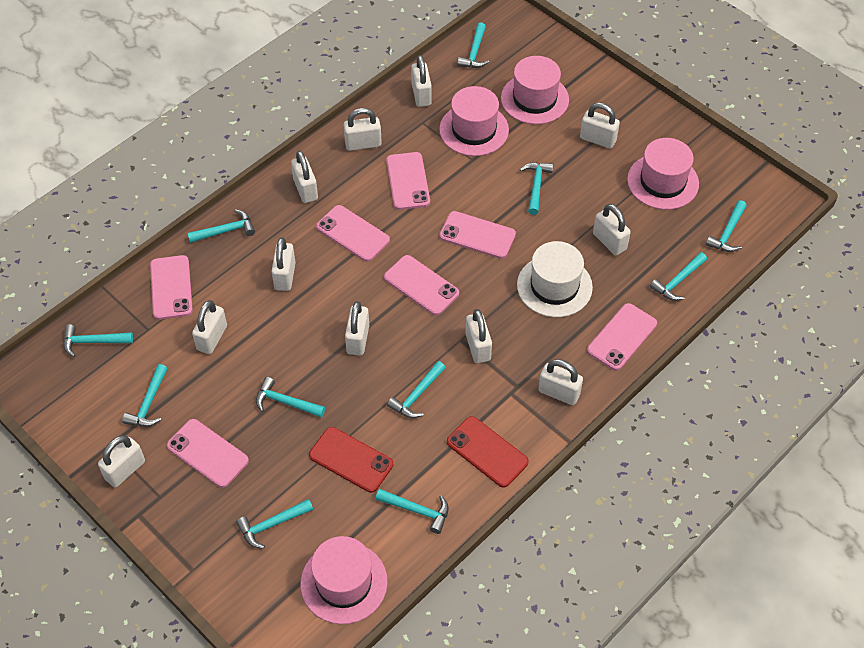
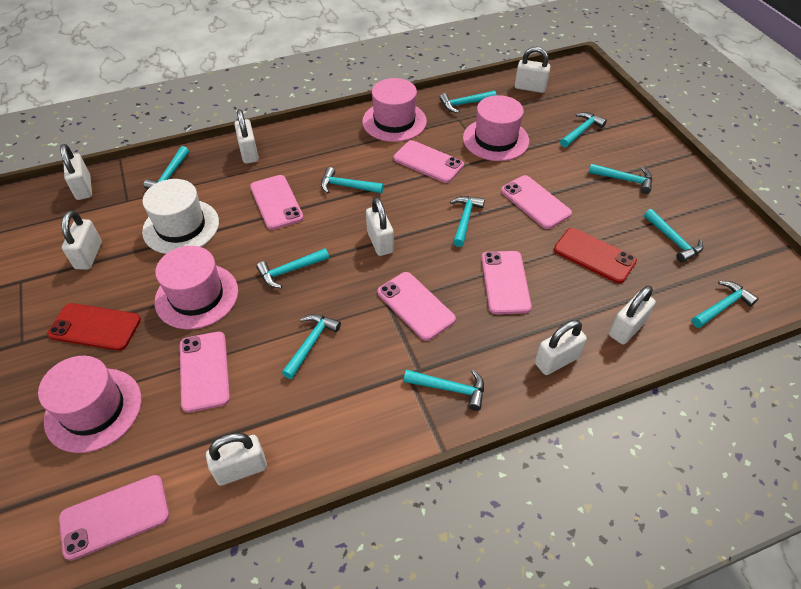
white padlock: 11 -> 8

